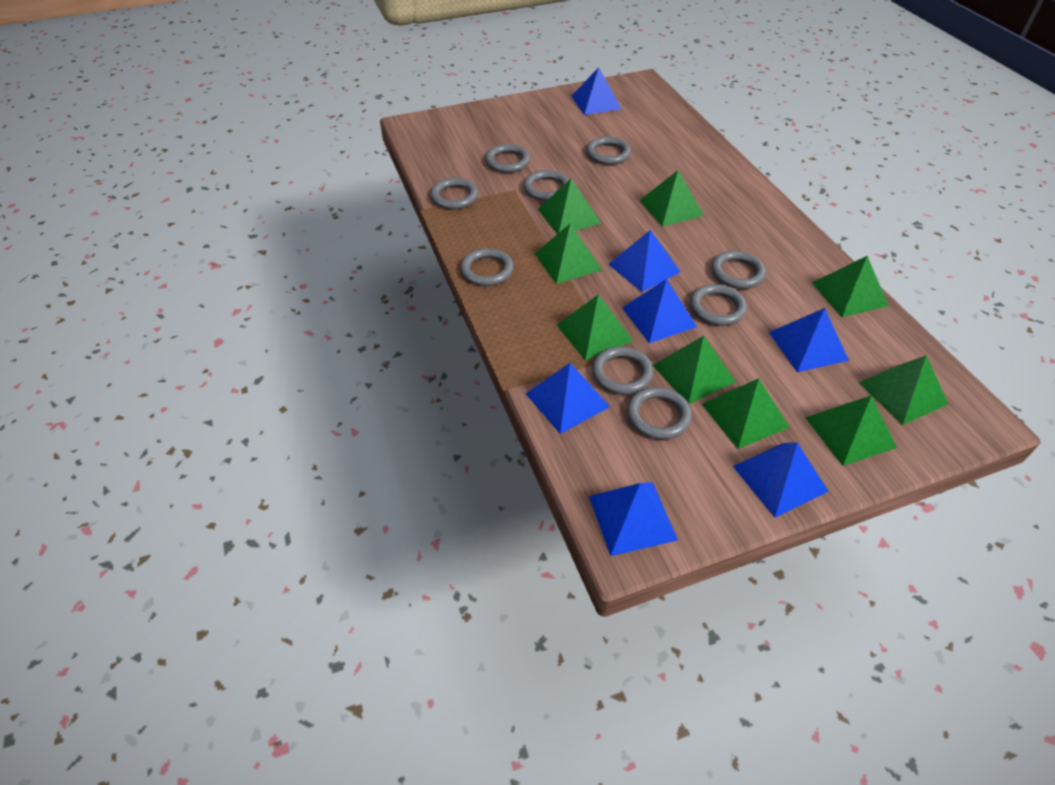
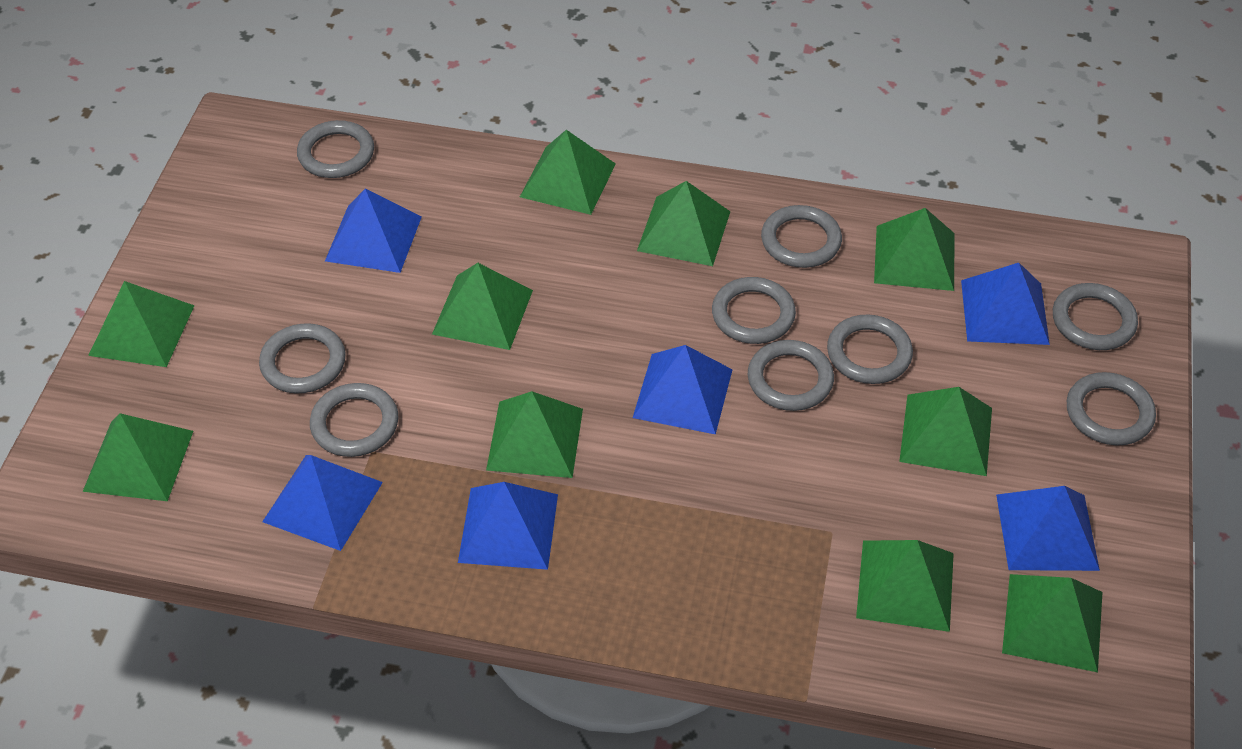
blue pyramid: 7 -> 6
green pyramid: 9 -> 10

